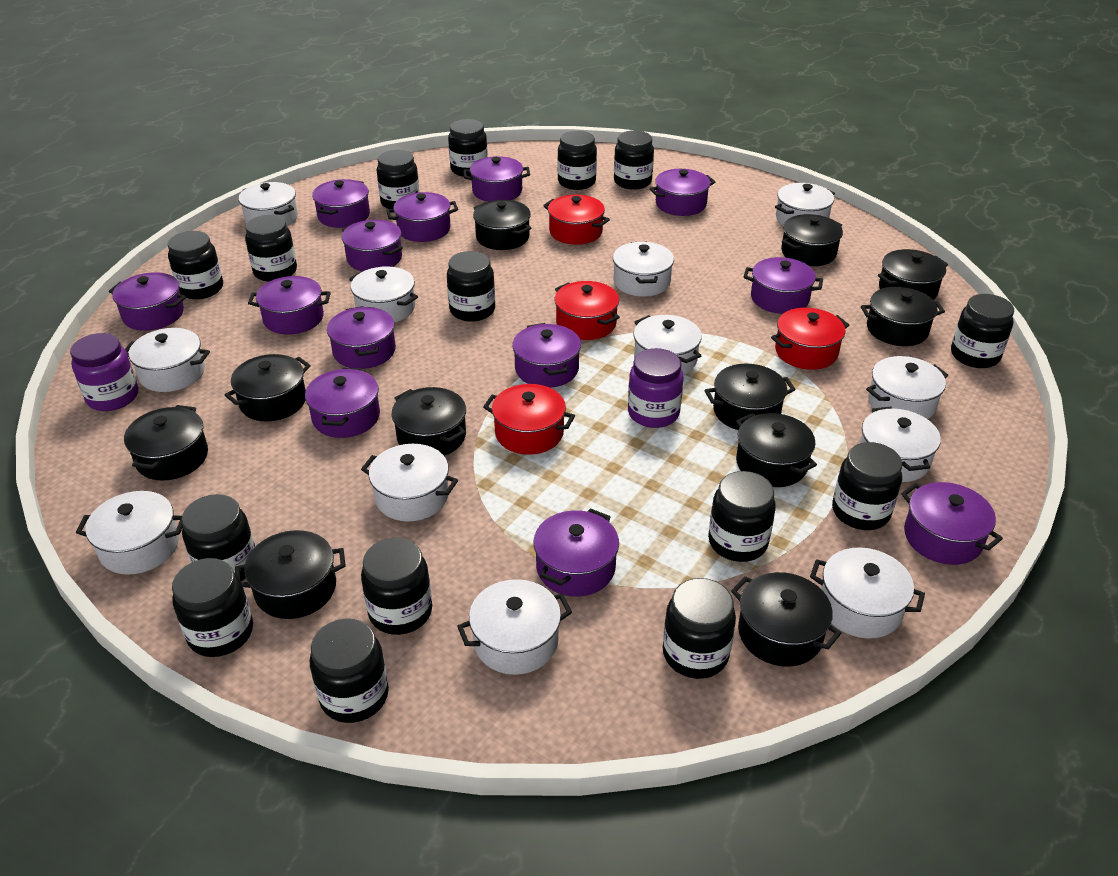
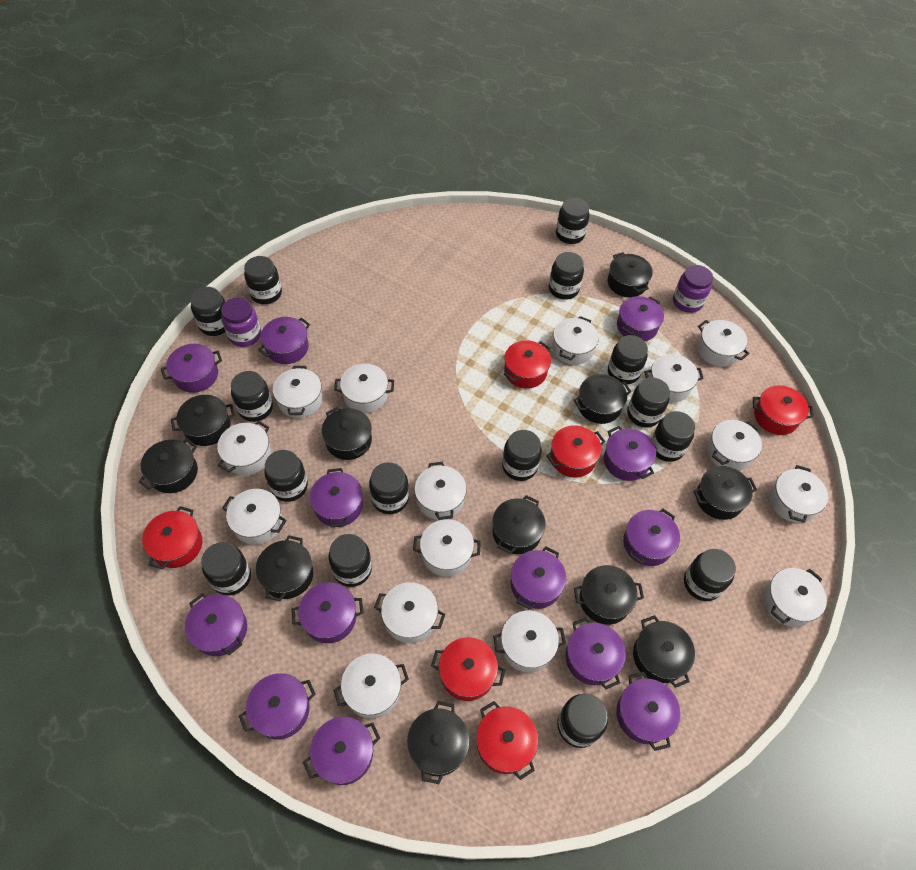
red pot: 4 -> 6
white pot: 12 -> 15

